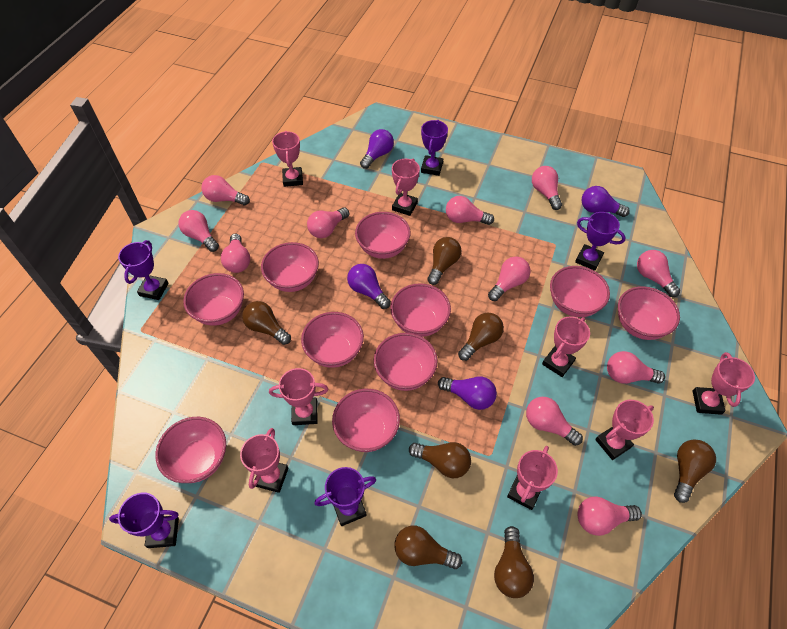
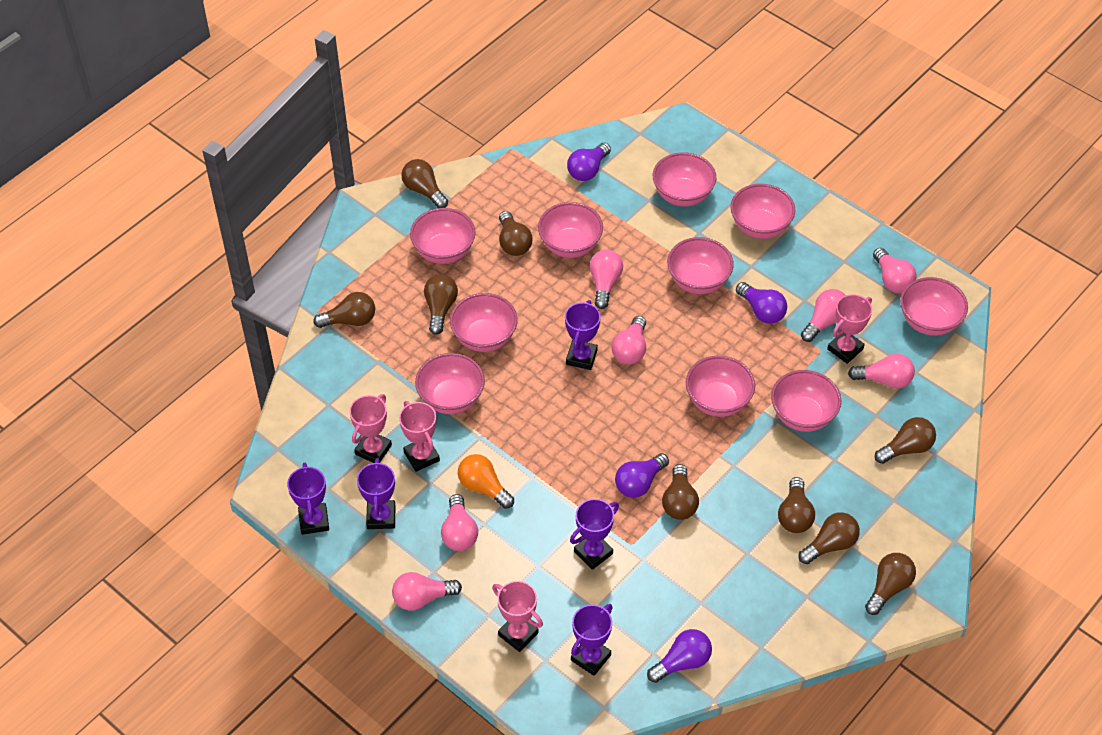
brown light bulb: 7 -> 9
orange light bulb: 0 -> 1
pink light bulb: 11 -> 7
pink trophy: 8 -> 4

